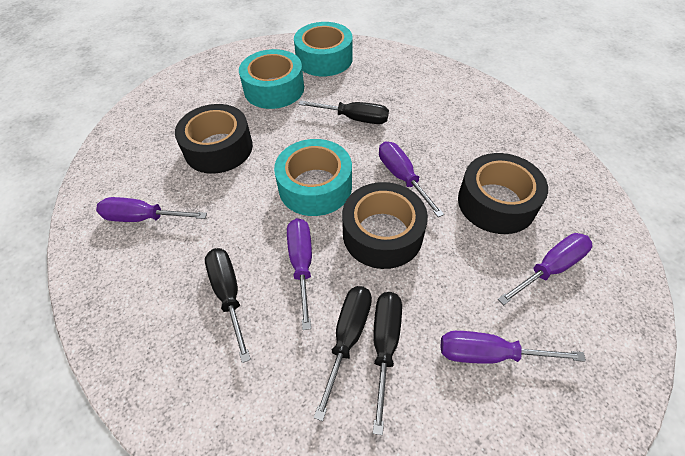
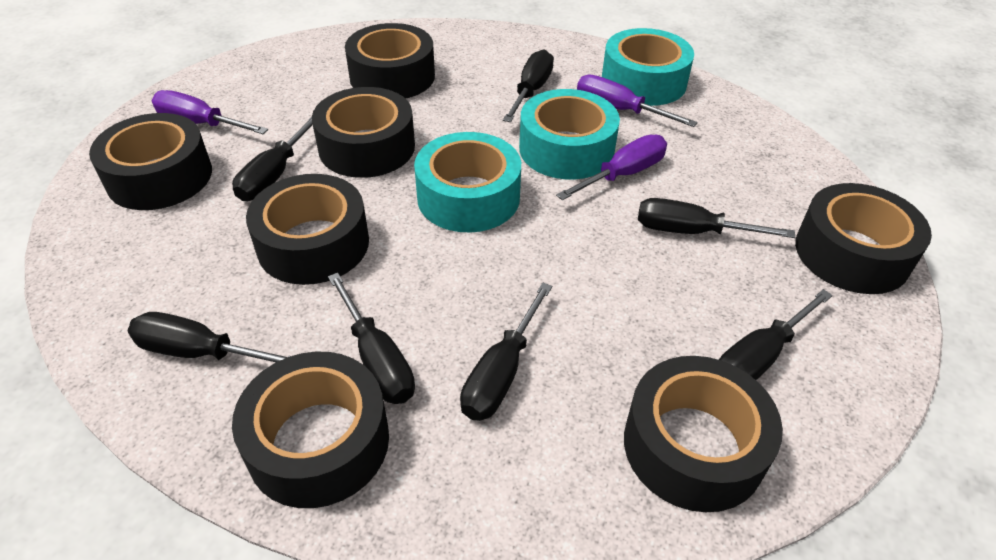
black screwdriver: 4 -> 7
black tape: 3 -> 7
purple screwdriver: 5 -> 3

